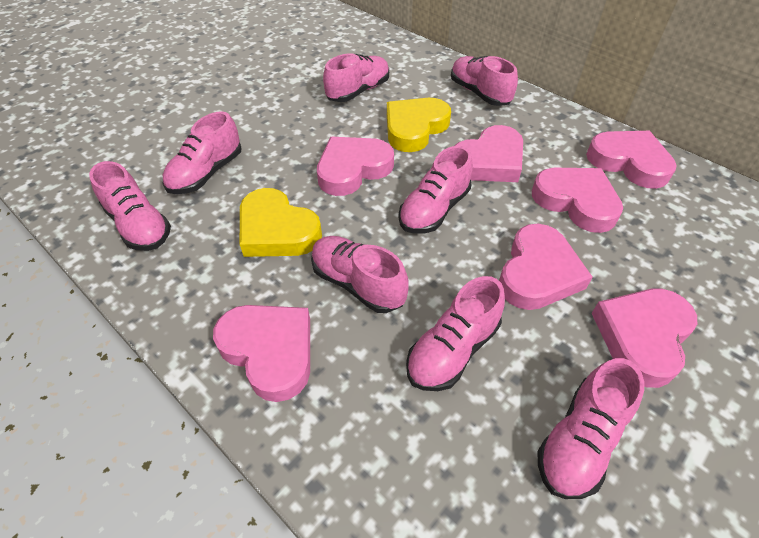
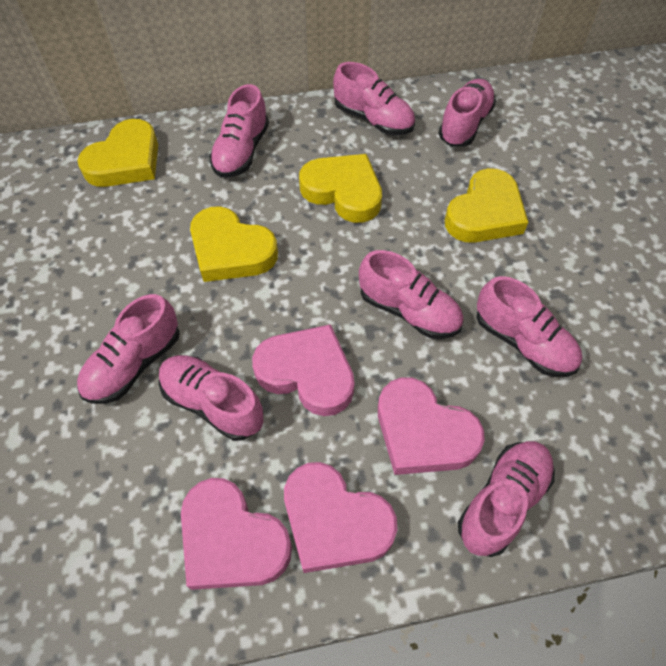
pink heart: 7 -> 4
yellow heart: 2 -> 4

